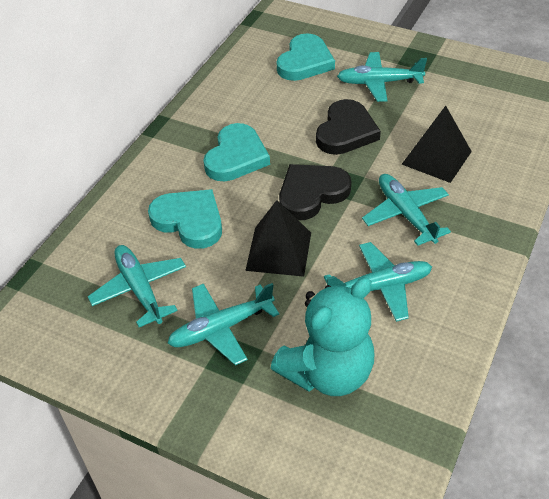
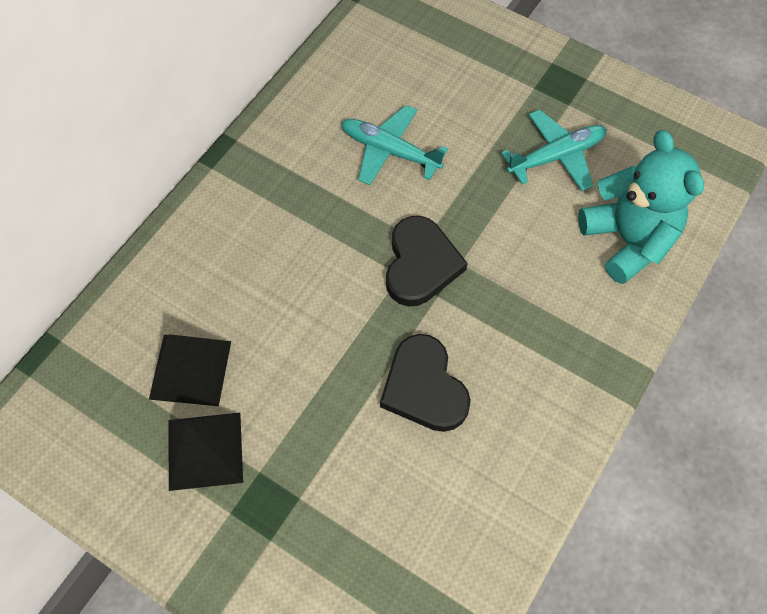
turquoise heart: 3 -> 0
turquoise plane: 5 -> 2

